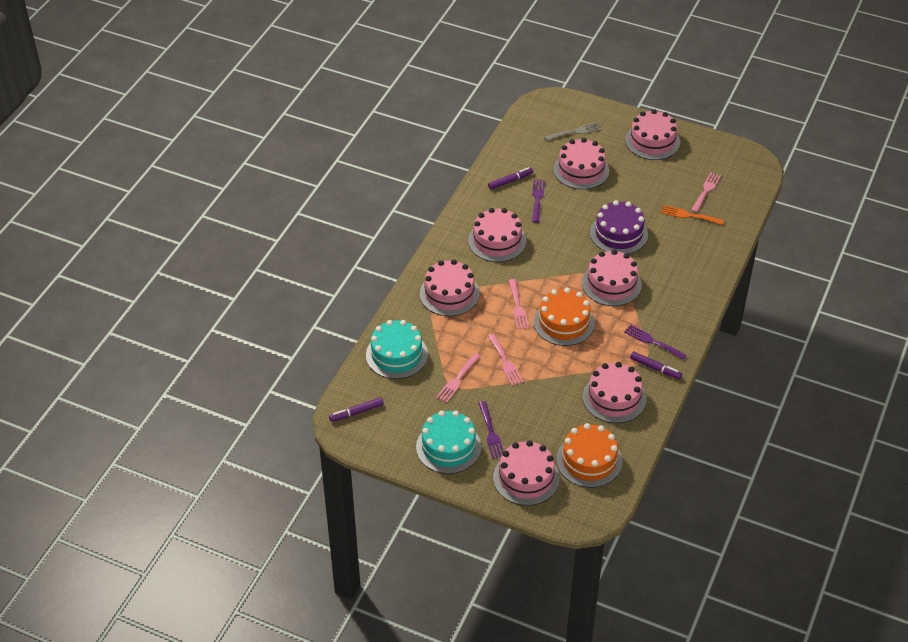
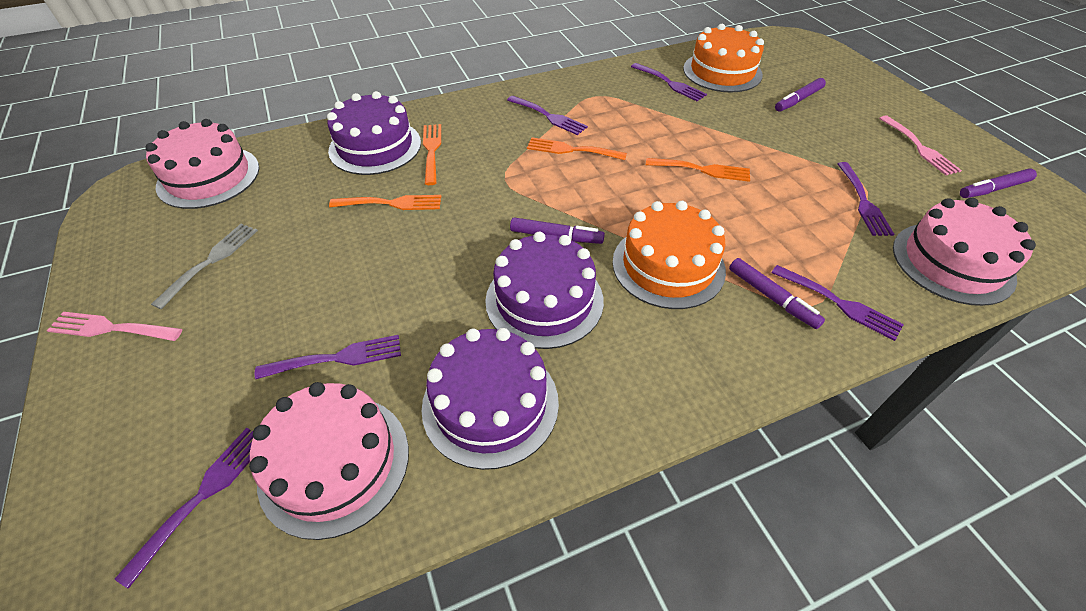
orange fork: 1 -> 4
pink cake: 7 -> 3
pink fork: 4 -> 2
purple cake: 1 -> 3
purple fork: 3 -> 6
purple marker: 3 -> 4
turquoise cake: 2 -> 0

